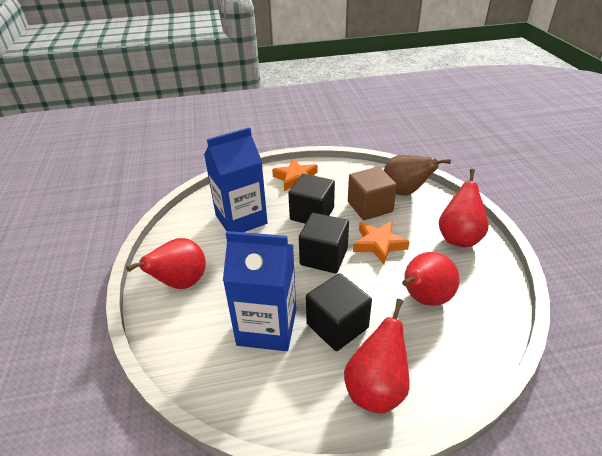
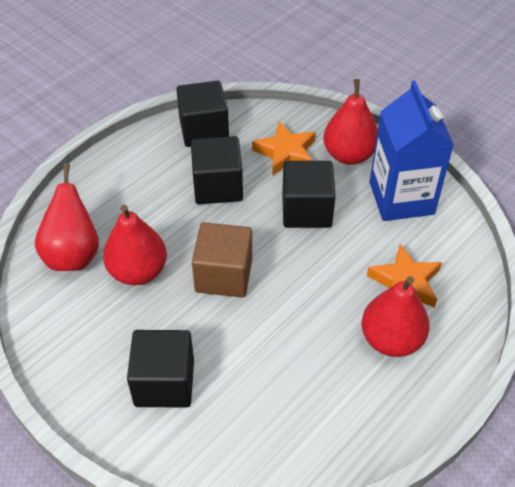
black cube: 3 -> 4
blue carton: 2 -> 1
brown pear: 1 -> 0

